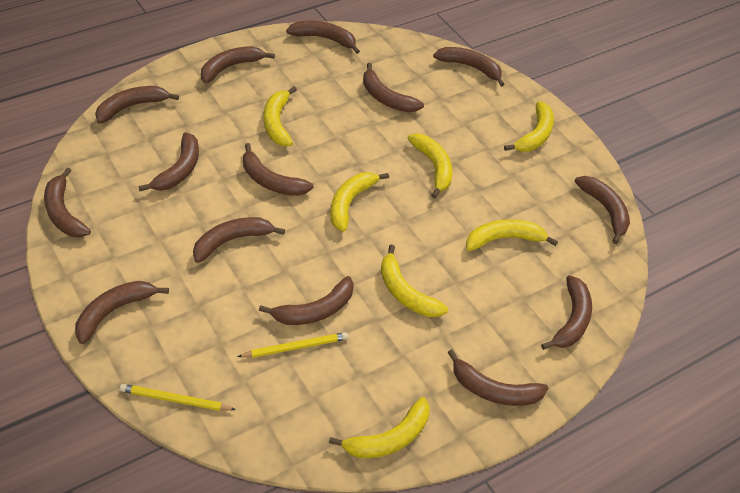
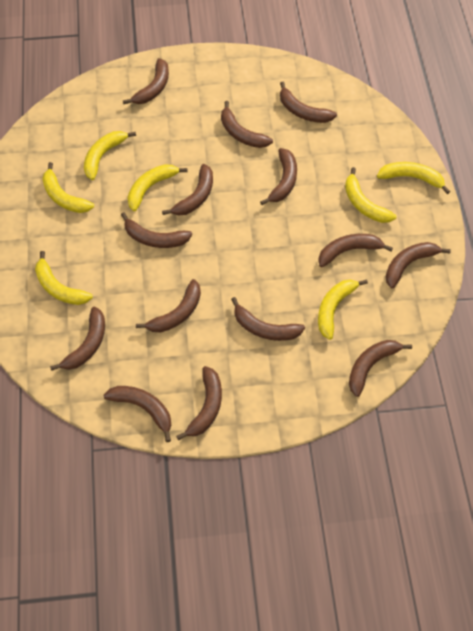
yellow pencil: 2 -> 0

